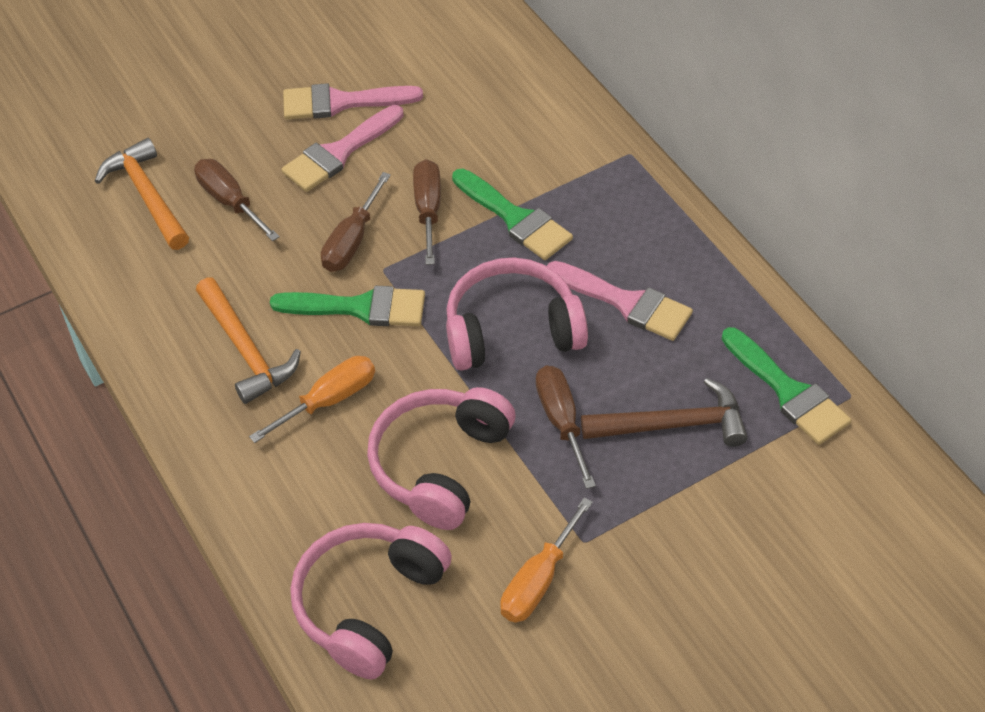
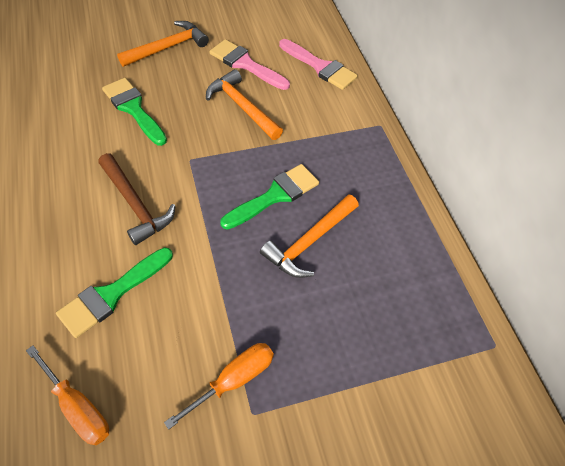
brown screwdriver: 4 -> 0
orange hammer: 2 -> 3
pink brush: 3 -> 2
pink headphones: 3 -> 0

